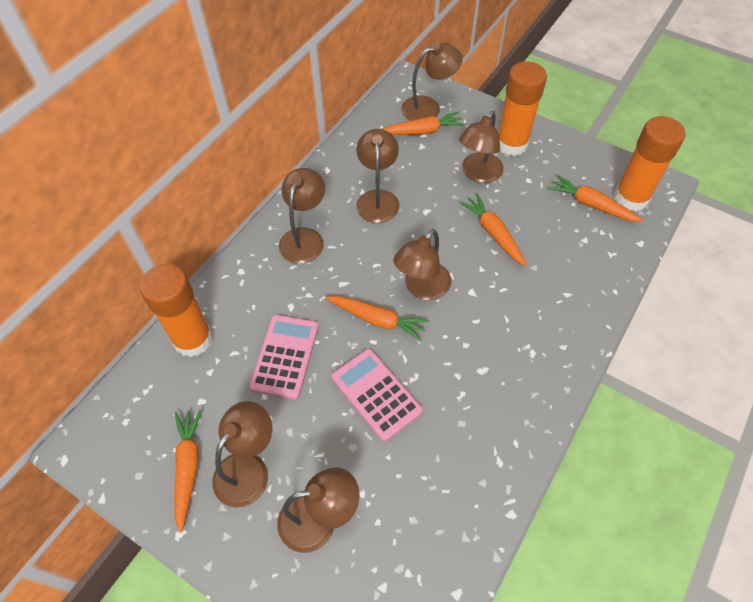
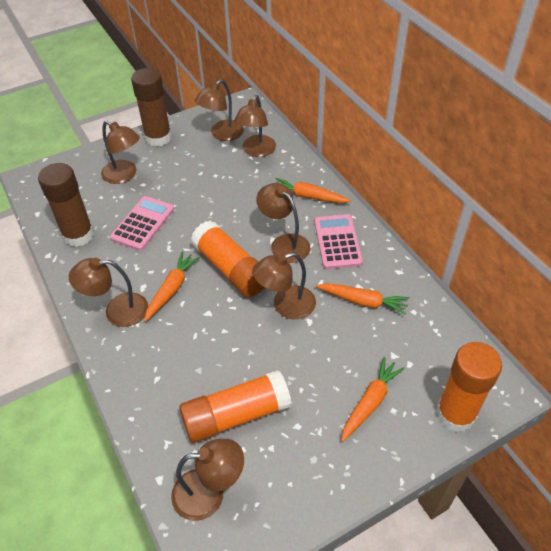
brown glue stick: 0 -> 2
orange carrot: 5 -> 4

